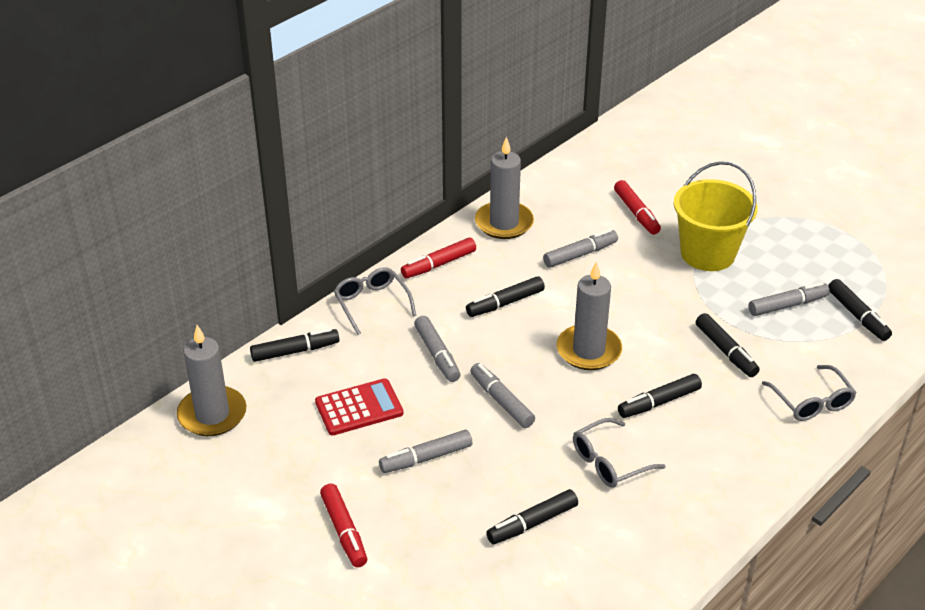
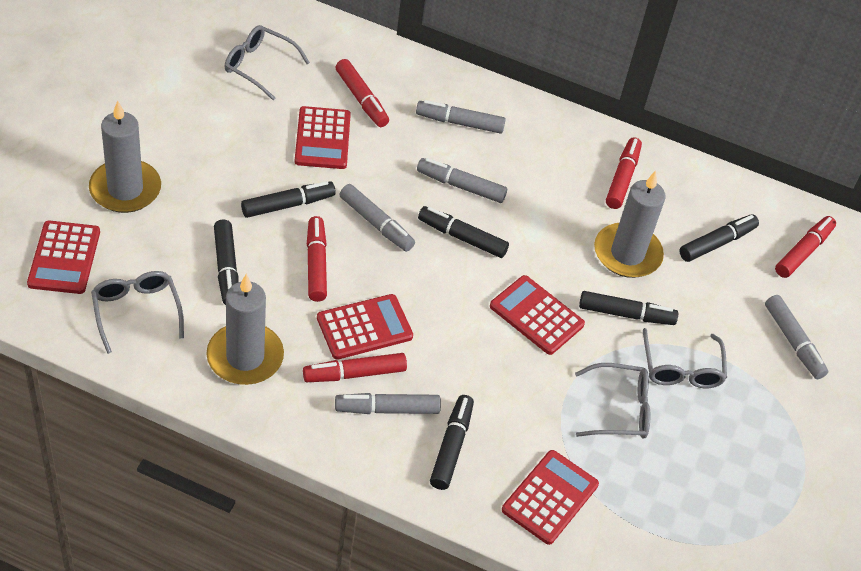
grey glasses: 3 -> 4
red calculator: 1 -> 5
red marker: 3 -> 5
yellow bucket: 1 -> 0

